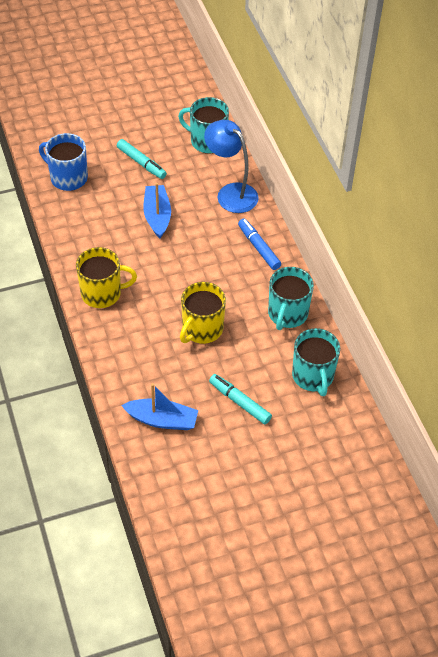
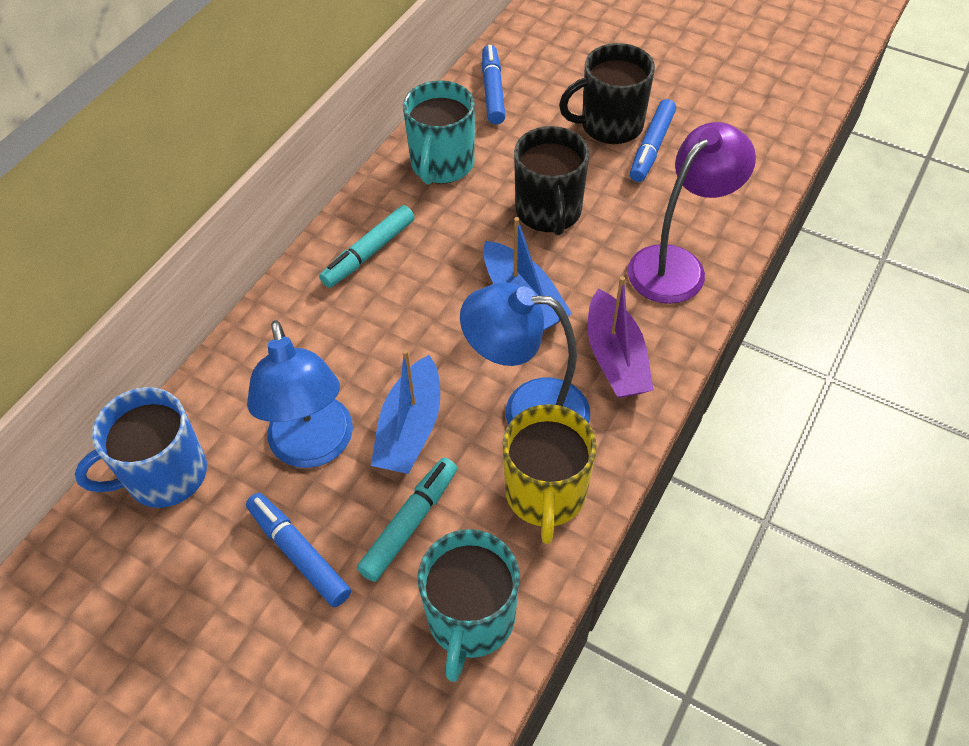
black mug: 0 -> 2
blue lamp: 1 -> 2
blue marker: 1 -> 3
purple boat: 0 -> 1
purple lamp: 0 -> 1
turquoise mug: 3 -> 2
yellow mug: 2 -> 1

